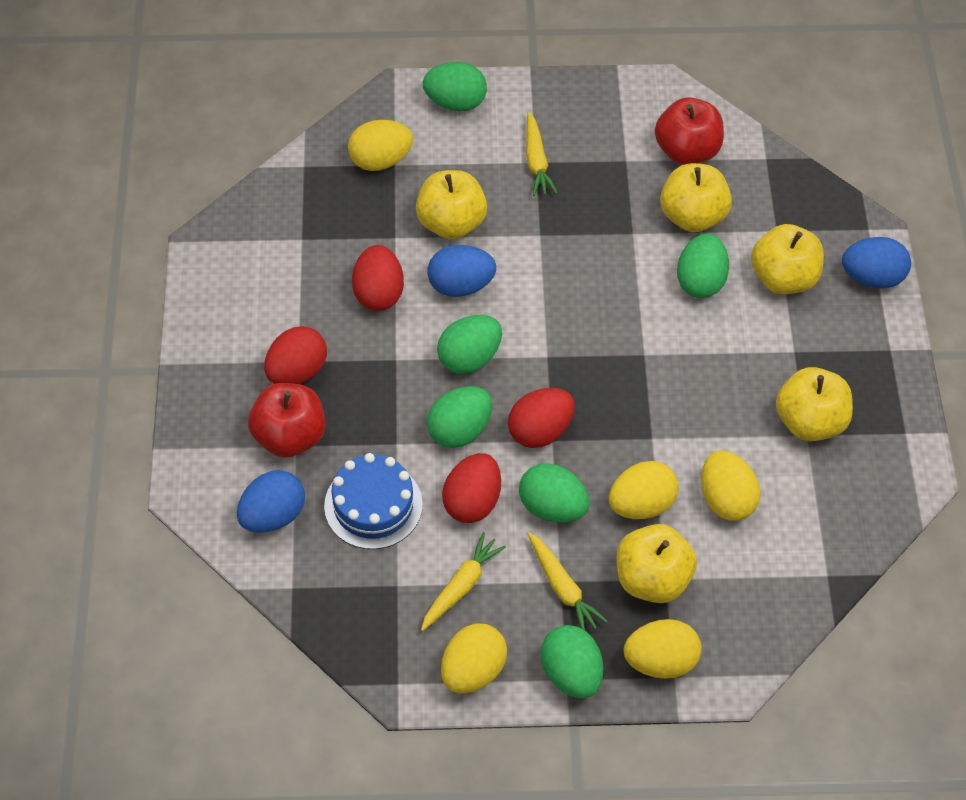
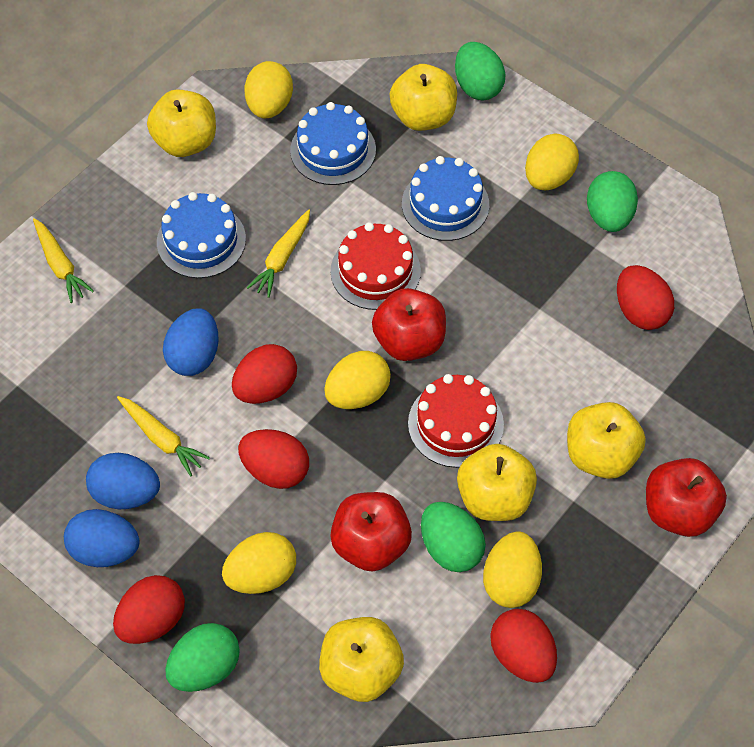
blue cake: 1 -> 3
green egg: 6 -> 4
red apple: 2 -> 3
red cake: 0 -> 2
red egg: 4 -> 5

